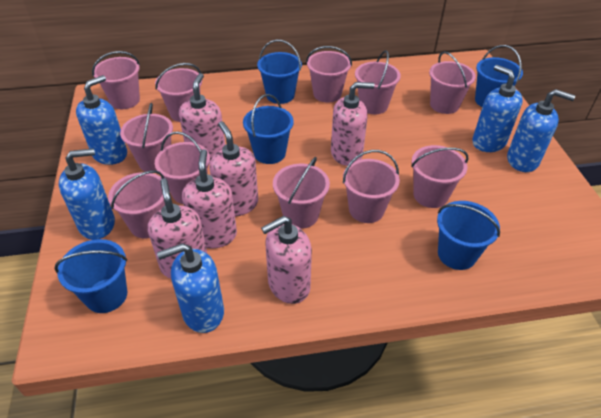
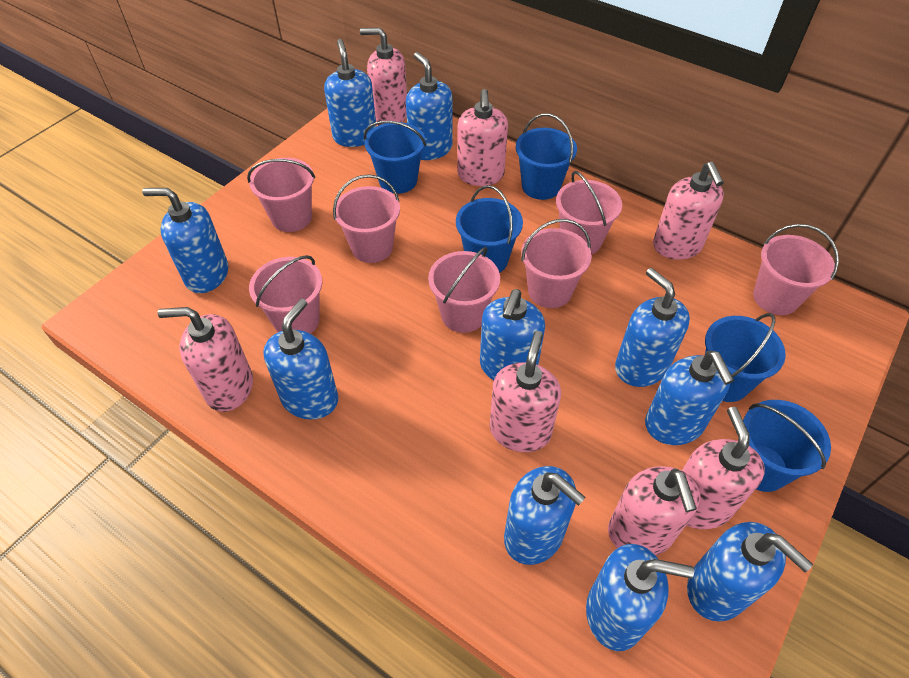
blue soap dispenser: 5 -> 10
pink bucket: 11 -> 7
pink soap dispenser: 6 -> 7

